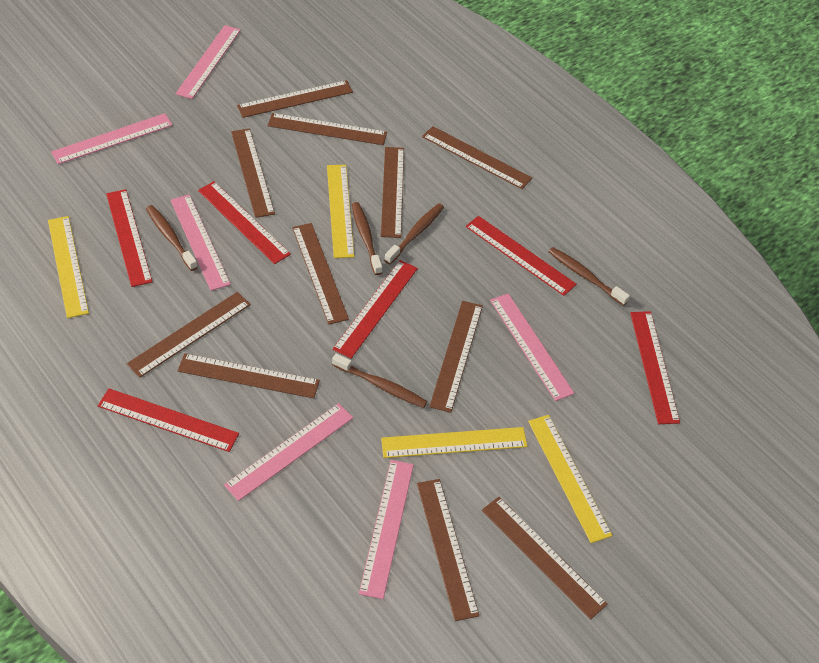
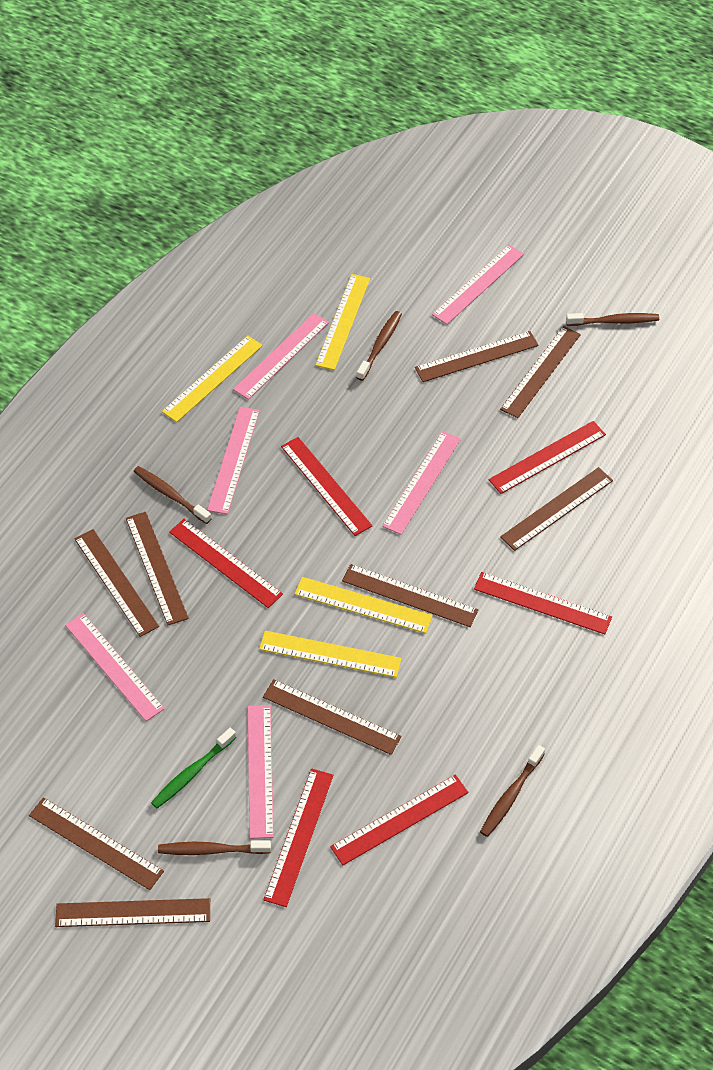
brown ruler: 11 -> 9
green toothbrush: 0 -> 1

